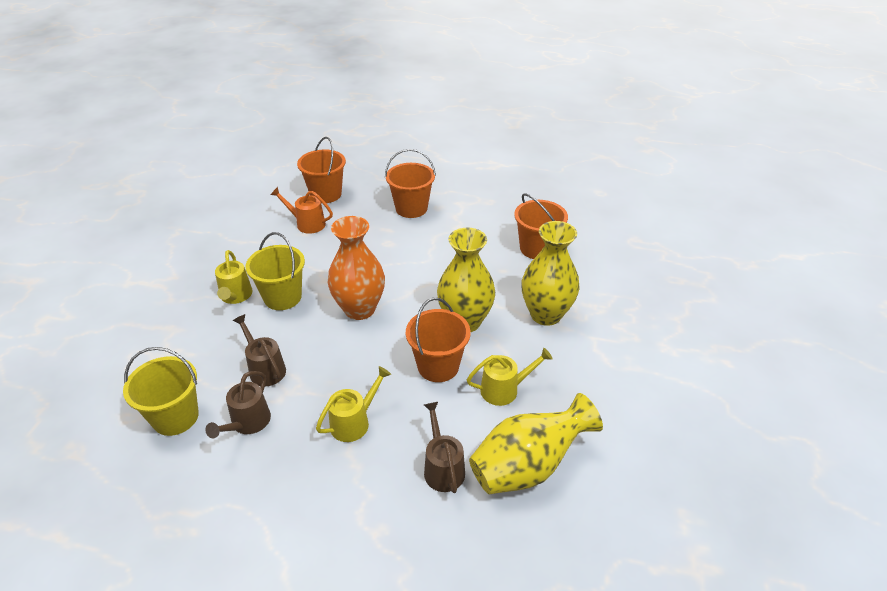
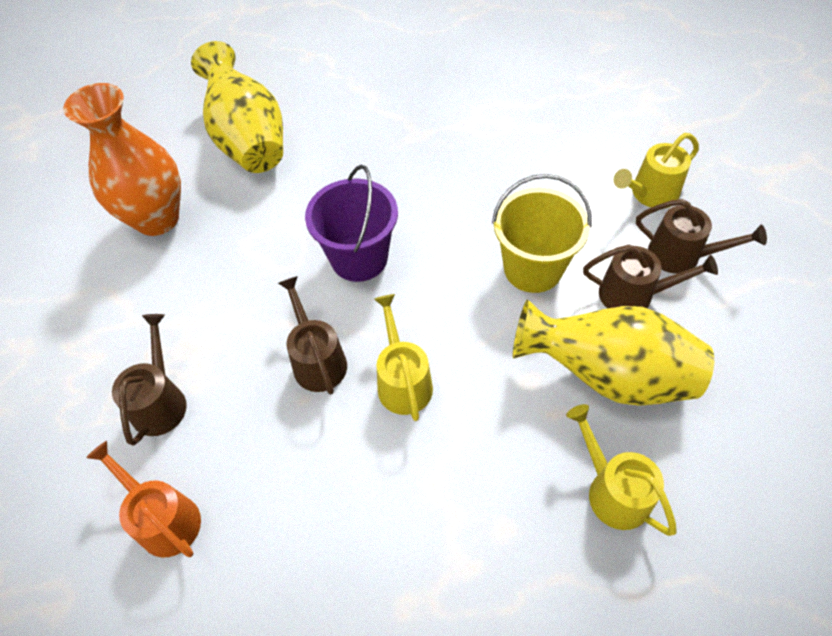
brown watering can: 3 -> 4
orange bucket: 4 -> 0
purple bucket: 0 -> 1
yellow bucket: 2 -> 1
yellow vase: 3 -> 2

